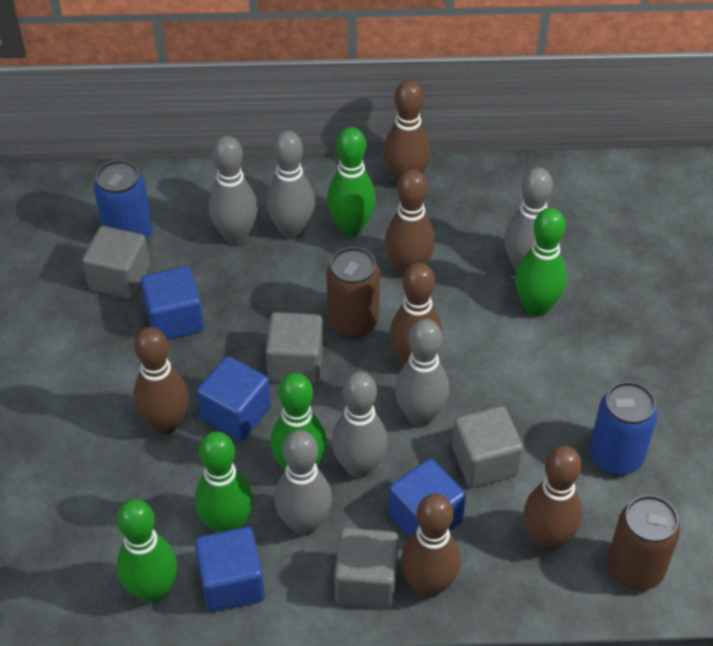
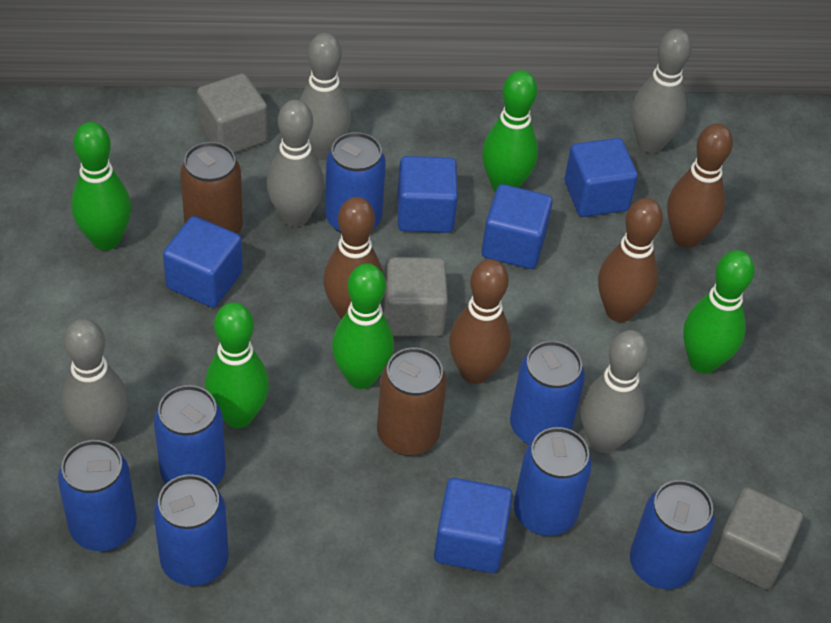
blue can: 2 -> 7
blue cube: 4 -> 5
brown bowling pin: 6 -> 4
grey bowling pin: 6 -> 5
grey cube: 4 -> 3

